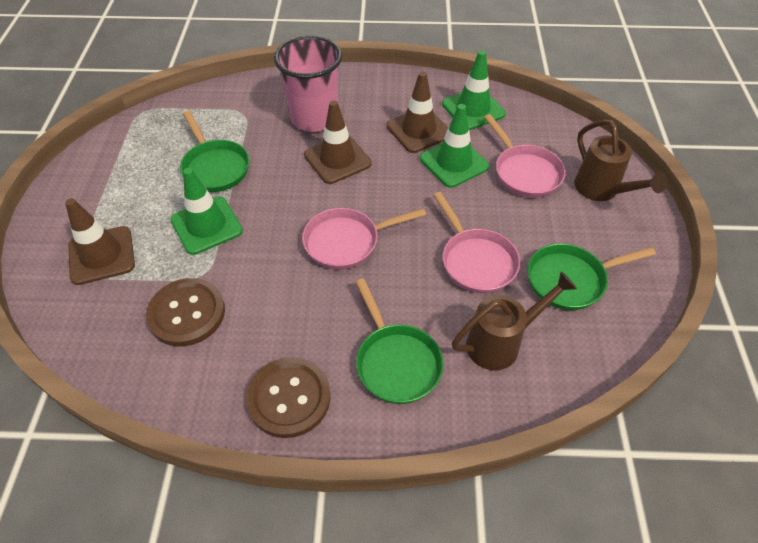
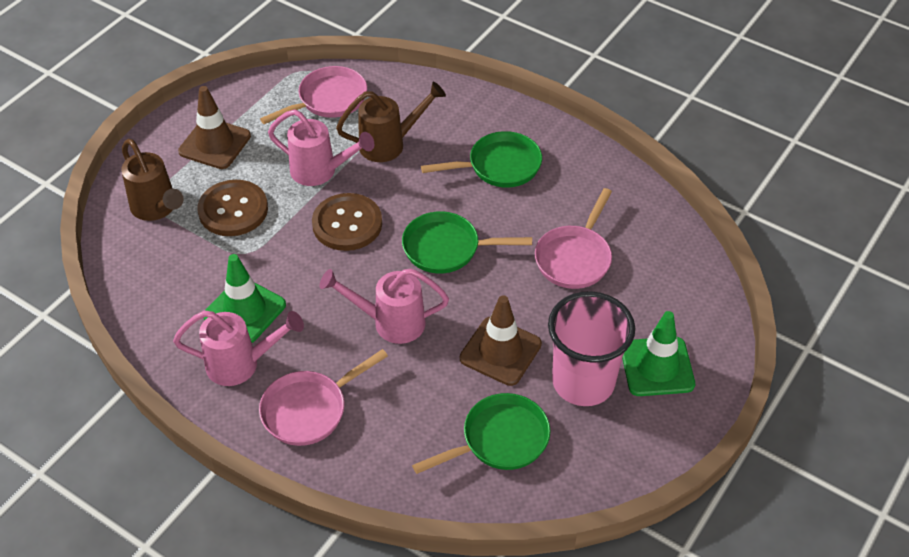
brown traffic cone: 3 -> 2
green traffic cone: 3 -> 2
pink watering can: 0 -> 3

